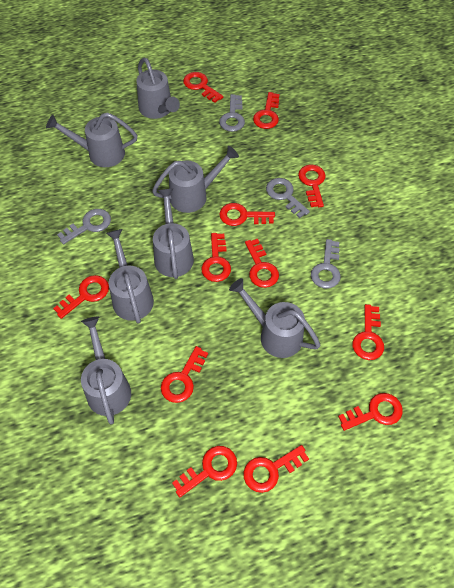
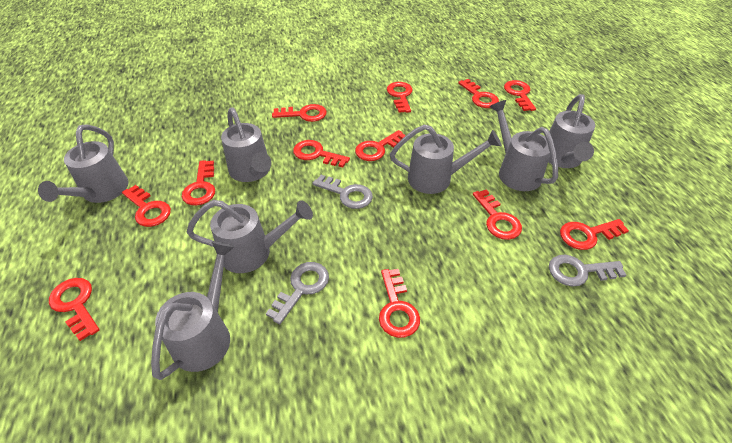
grey key: 4 -> 3

